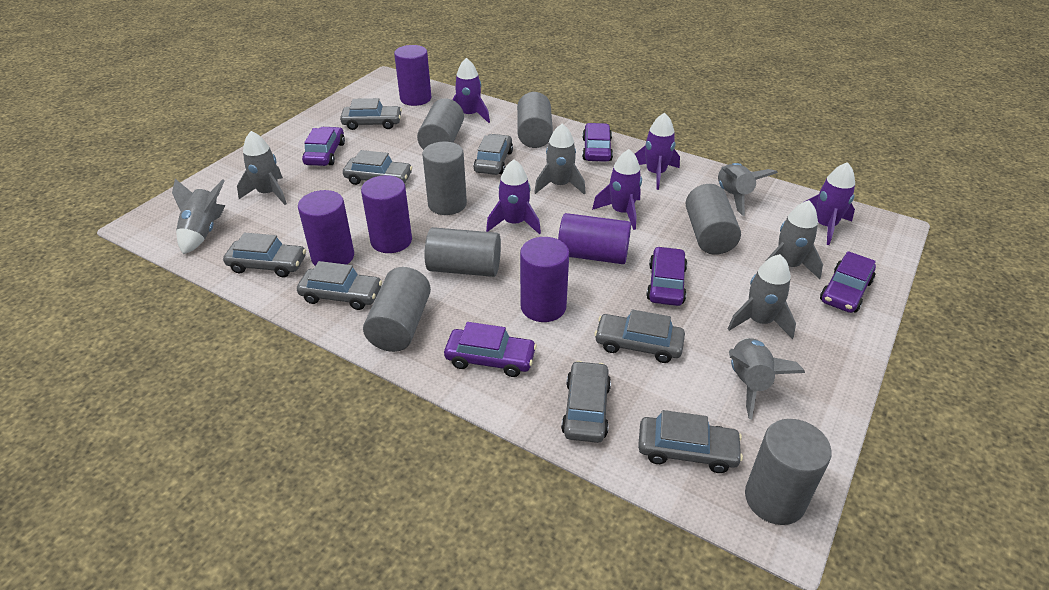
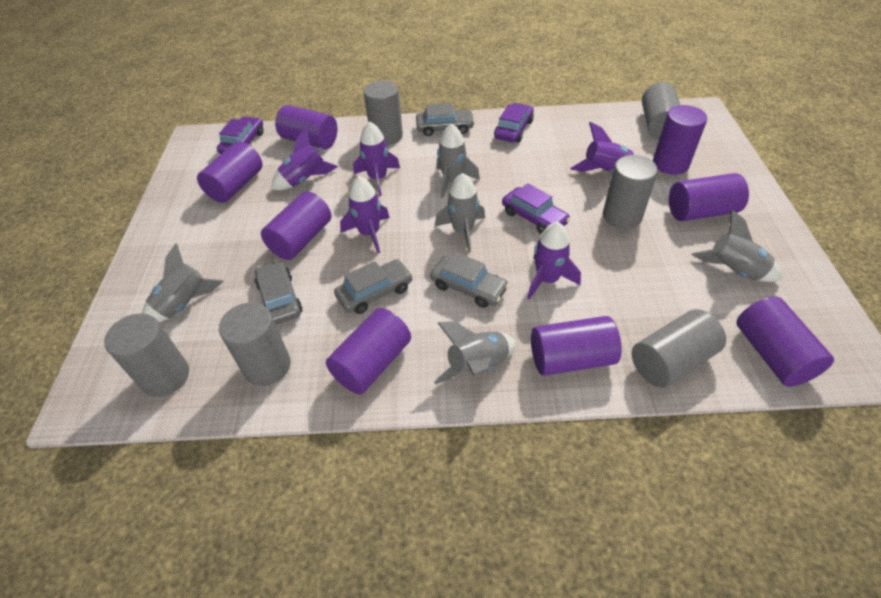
grey car: 8 -> 4
grey cylinder: 7 -> 6
grey rocket: 7 -> 5
purple car: 5 -> 3
purple cylinder: 5 -> 8

